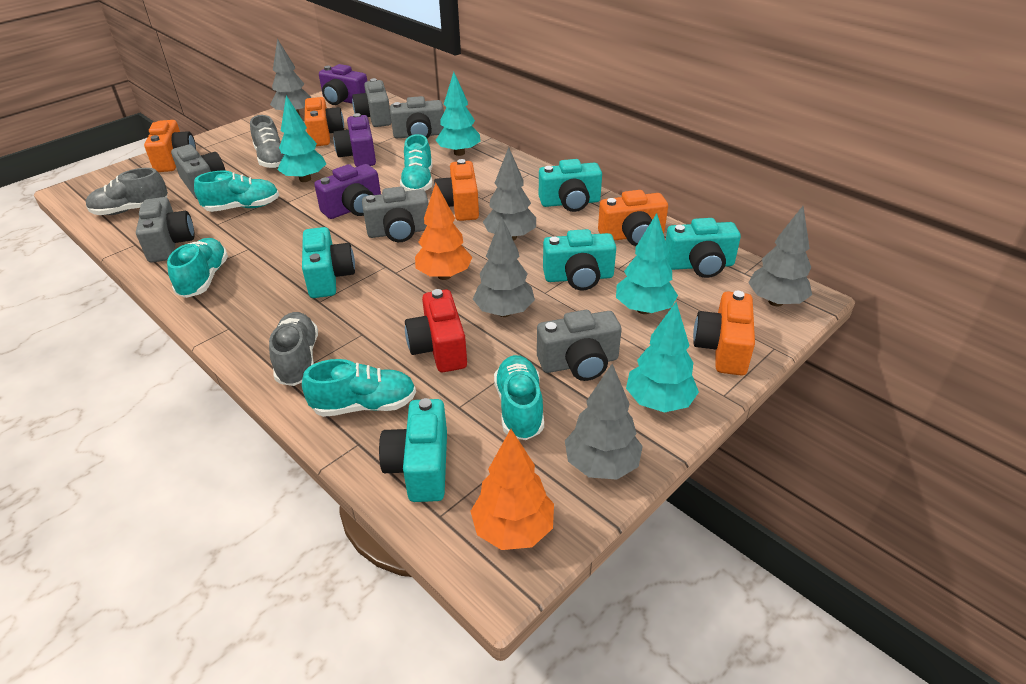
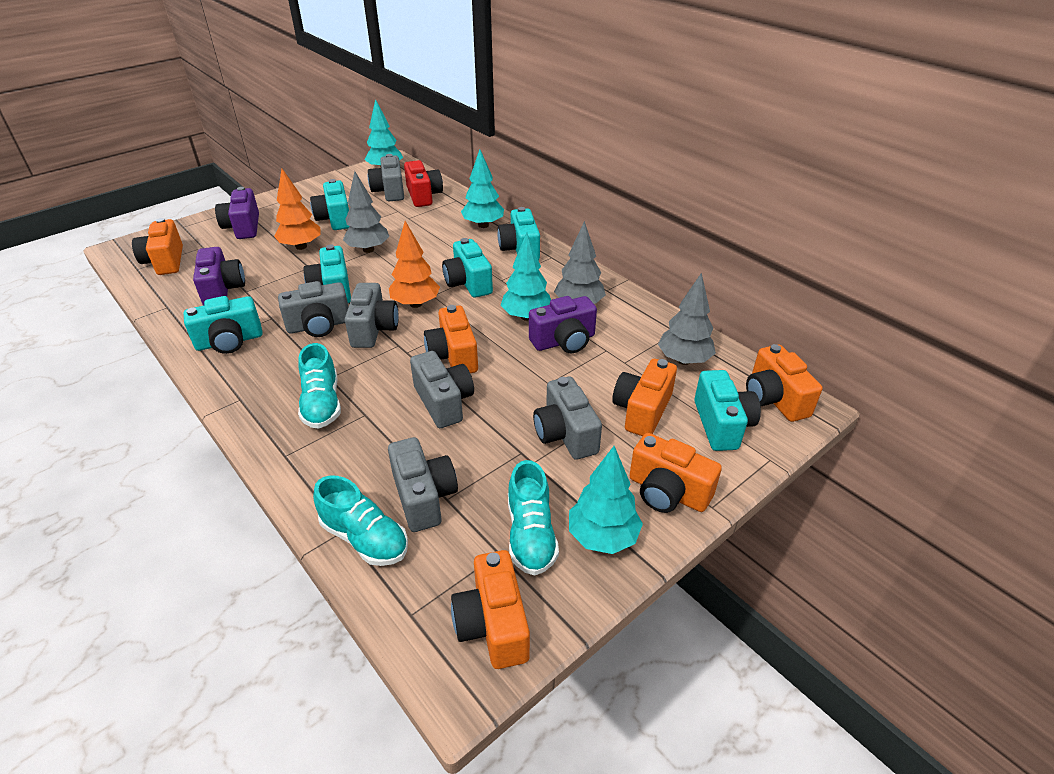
grey shoe: 3 -> 0
grey tree: 5 -> 3
orange camera: 5 -> 6
turquoise camera: 5 -> 6
turquoise shoe: 5 -> 3

